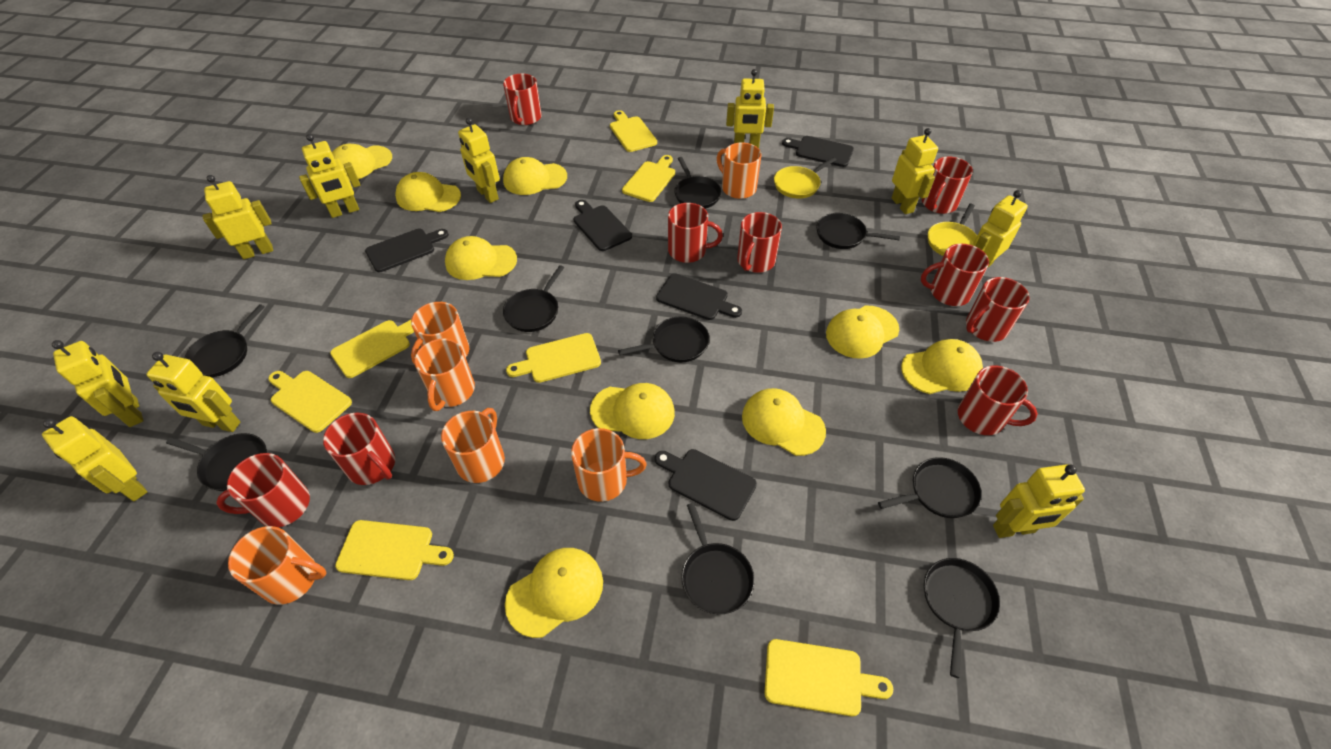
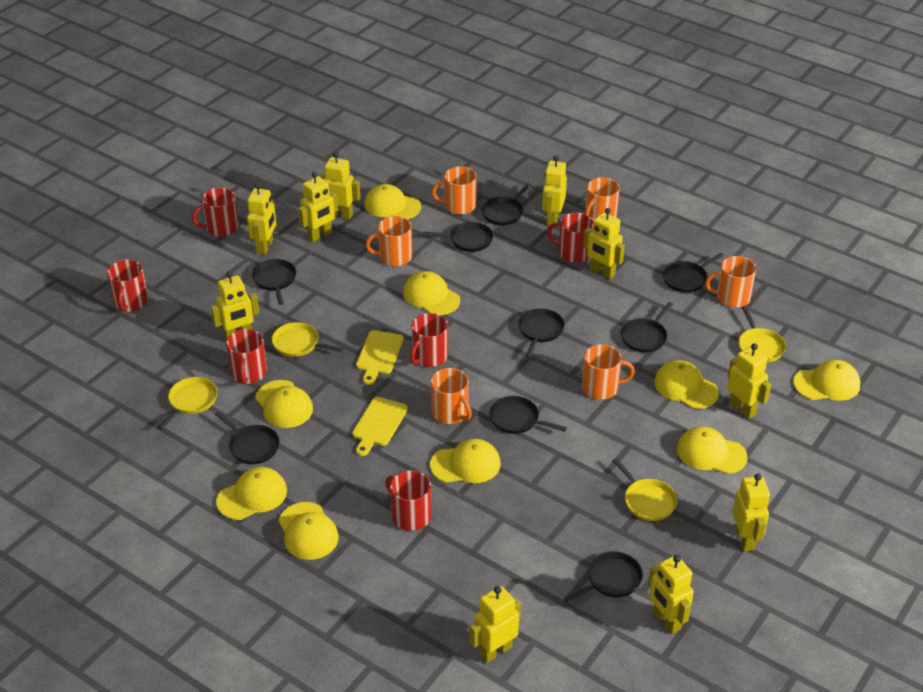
black cutting board: 5 -> 0
red mug: 9 -> 6
yellow cutting board: 7 -> 2
yellow pan: 2 -> 4

